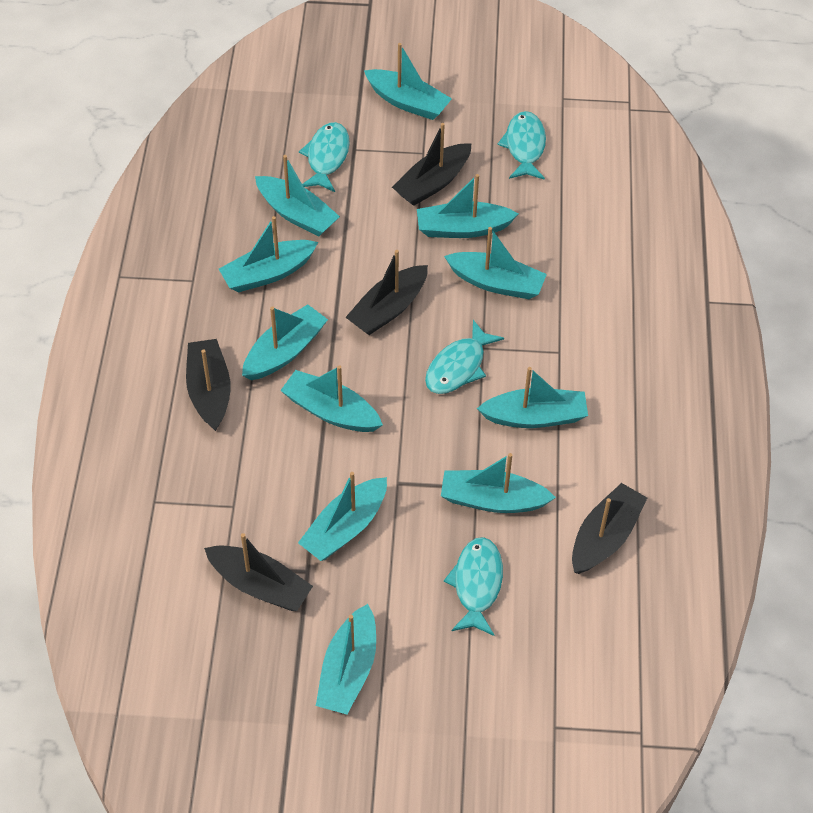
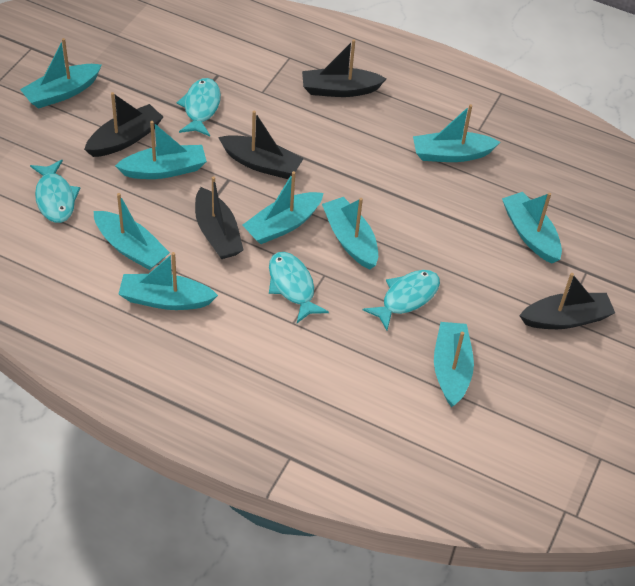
turquoise boat: 11 -> 9

